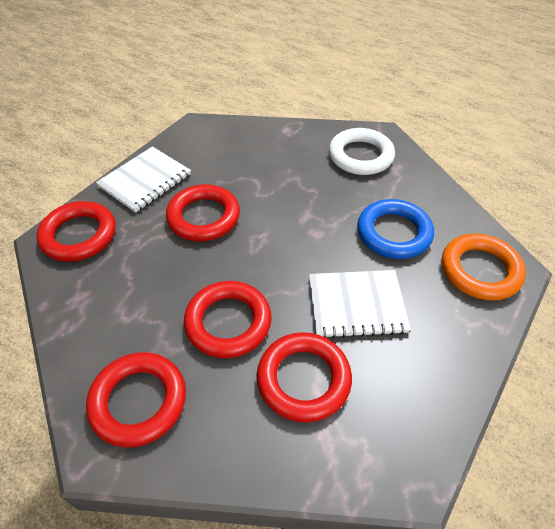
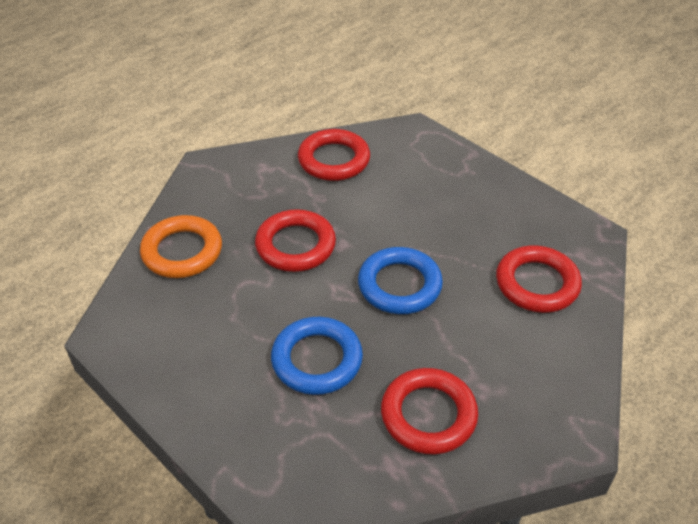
blue ring: 1 -> 2
red ring: 5 -> 4
white notebook: 2 -> 0
white ring: 1 -> 0

